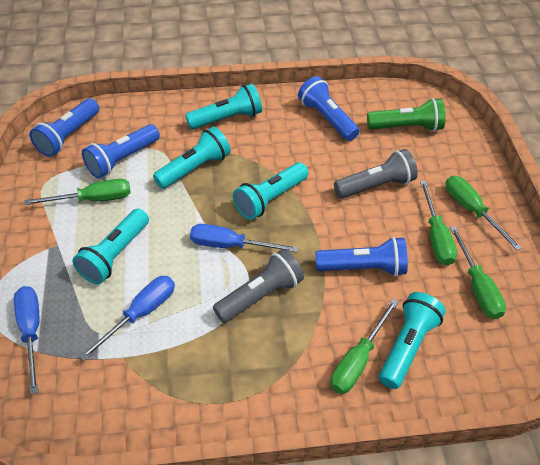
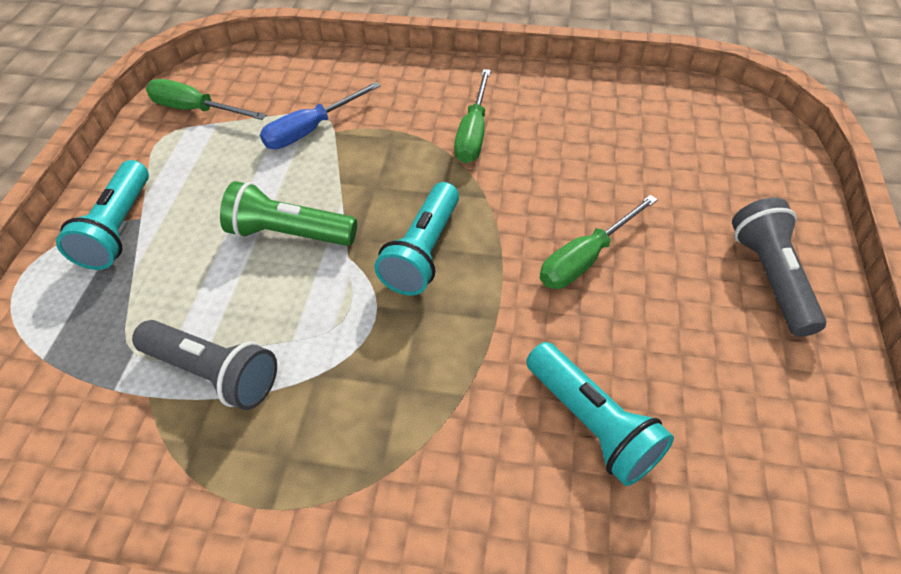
blue flashlight: 4 -> 0
blue screwdriver: 3 -> 1
green screwdriver: 5 -> 3
turquoise flashlight: 5 -> 3

